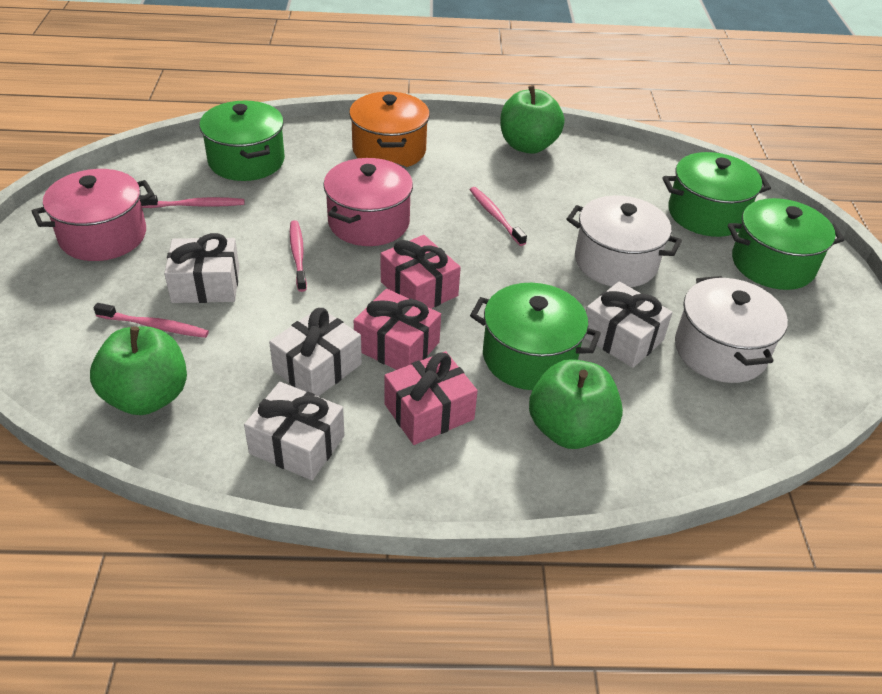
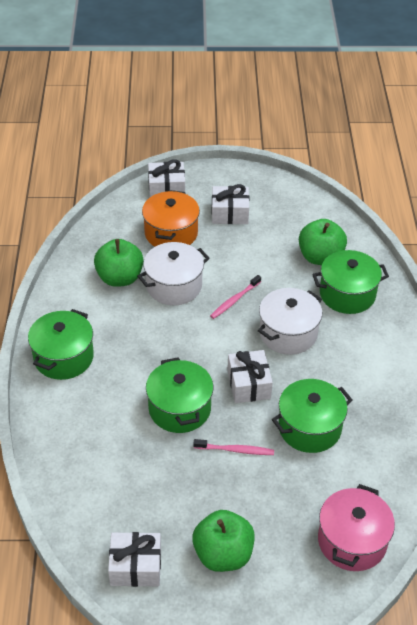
pink gift: 3 -> 0
pink pot: 2 -> 1
pink toothbrush: 4 -> 2

